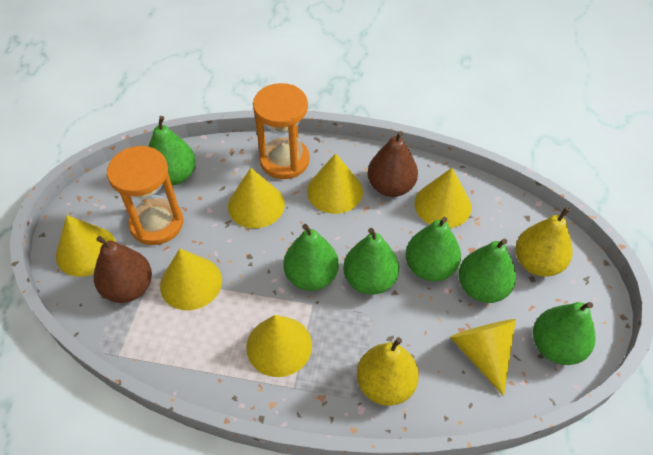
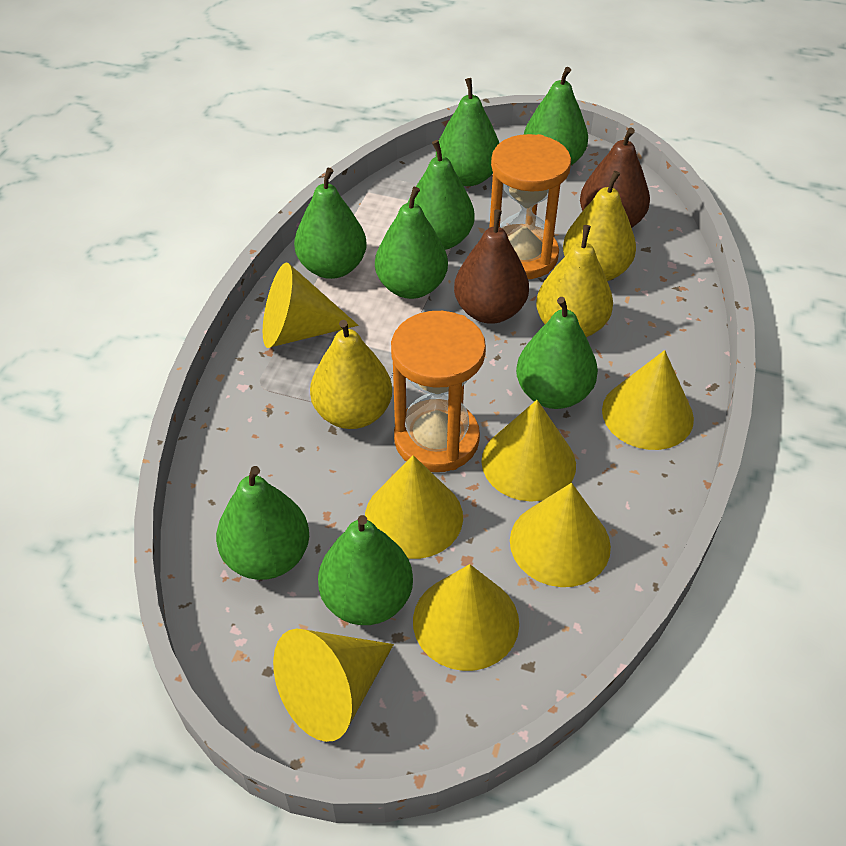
green pear: 6 -> 8
yellow pear: 2 -> 3

